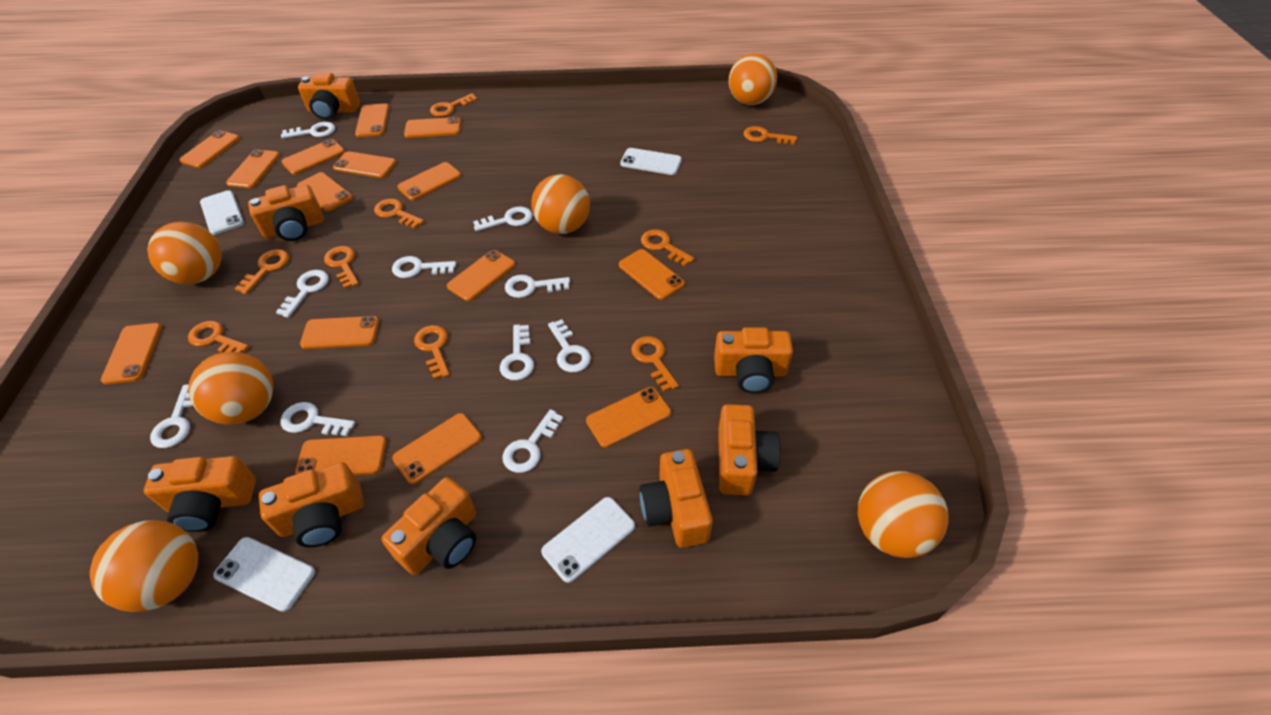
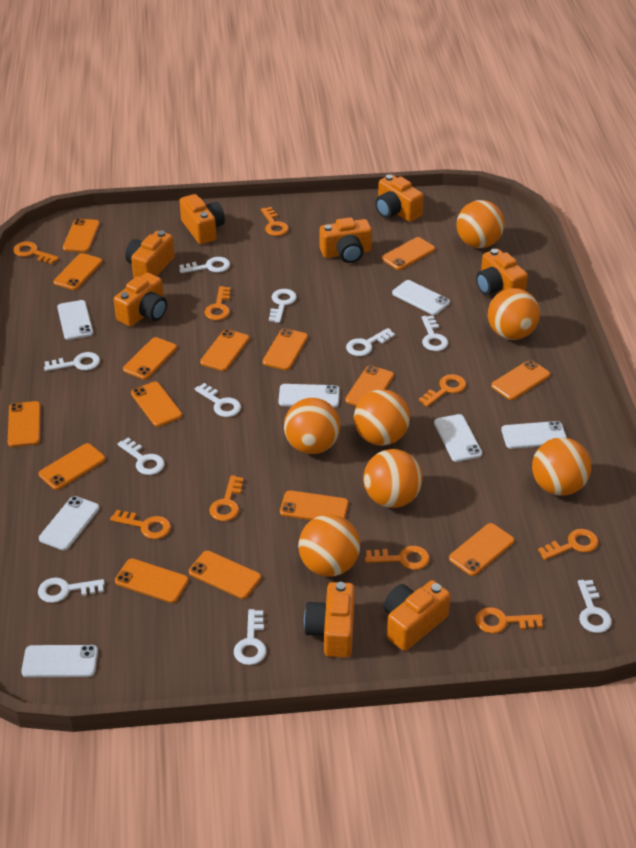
orange ball: 6 -> 7
white phone: 4 -> 7

